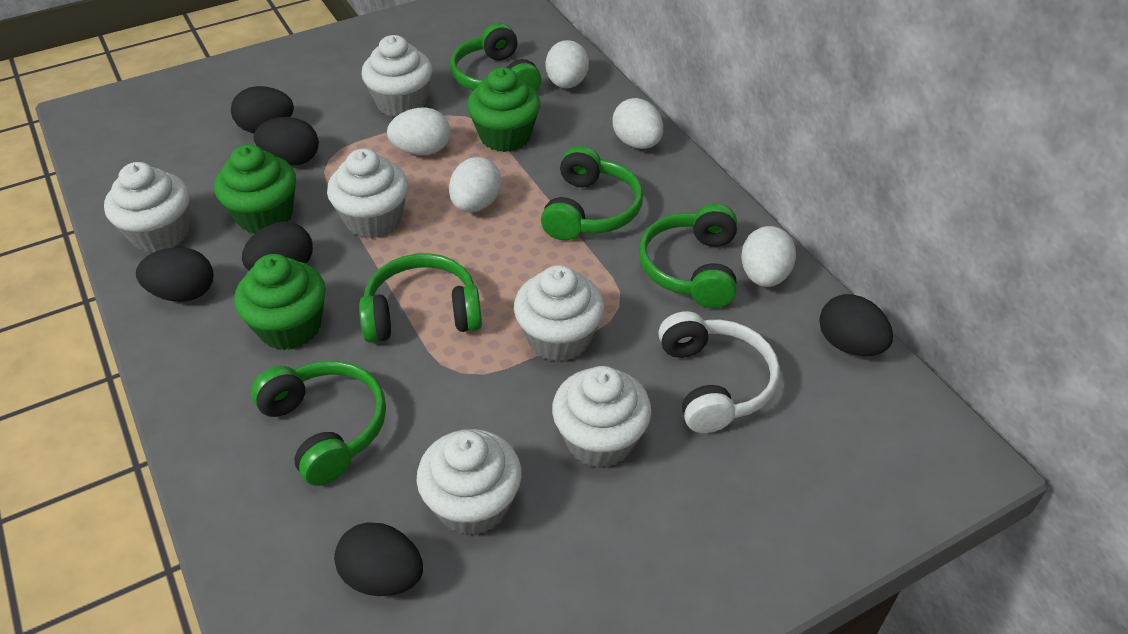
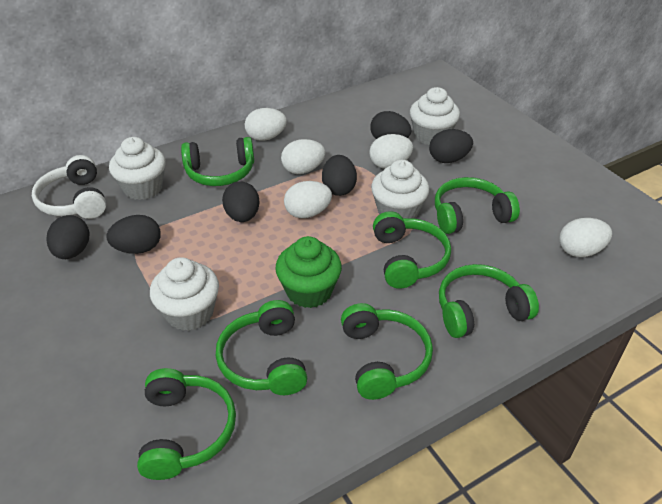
green cupcake: 3 -> 1
green headphones: 5 -> 7
white cupcake: 6 -> 4

